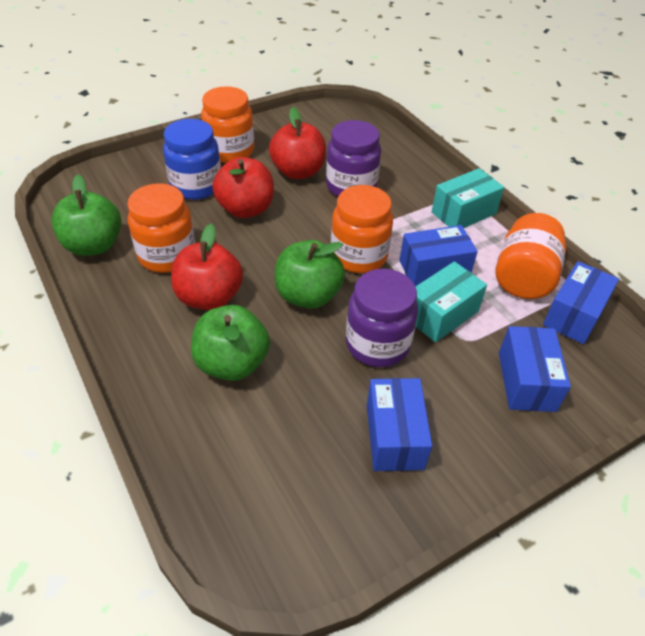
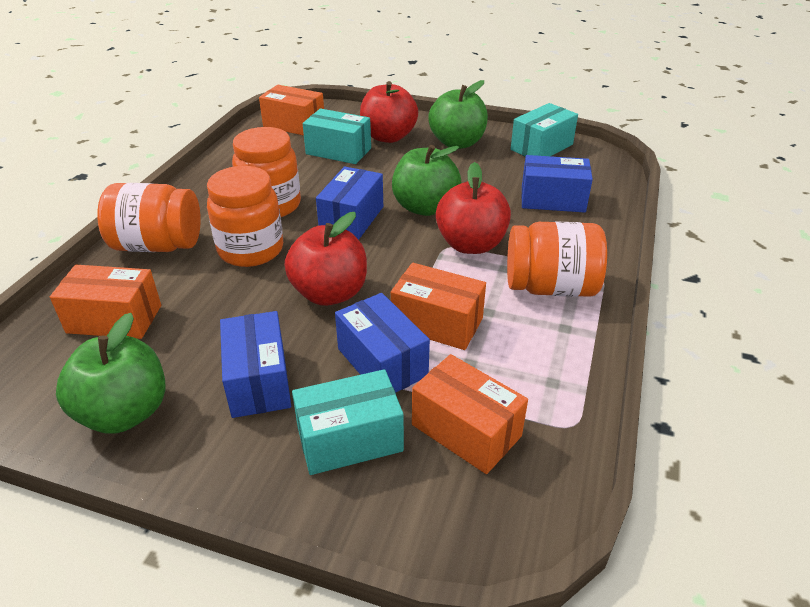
blue jar: 1 -> 0
orange box: 0 -> 4
purple jar: 2 -> 0
turquoise box: 2 -> 3

